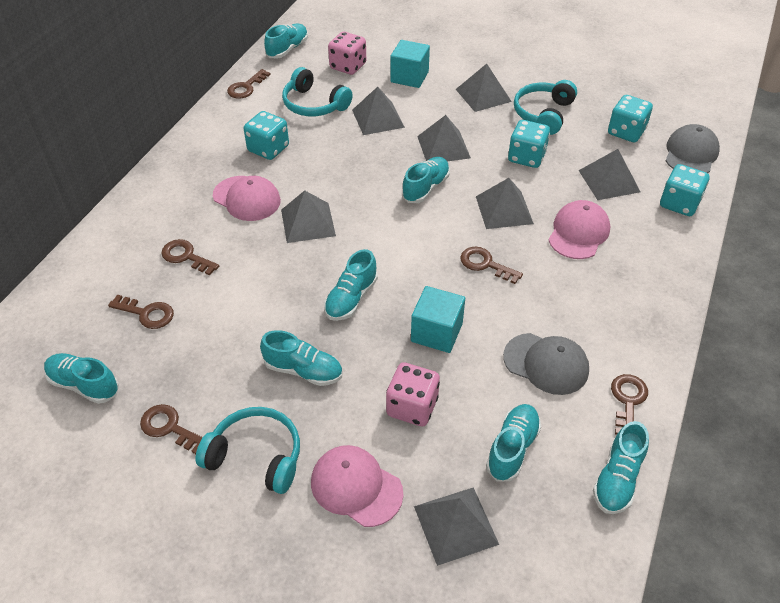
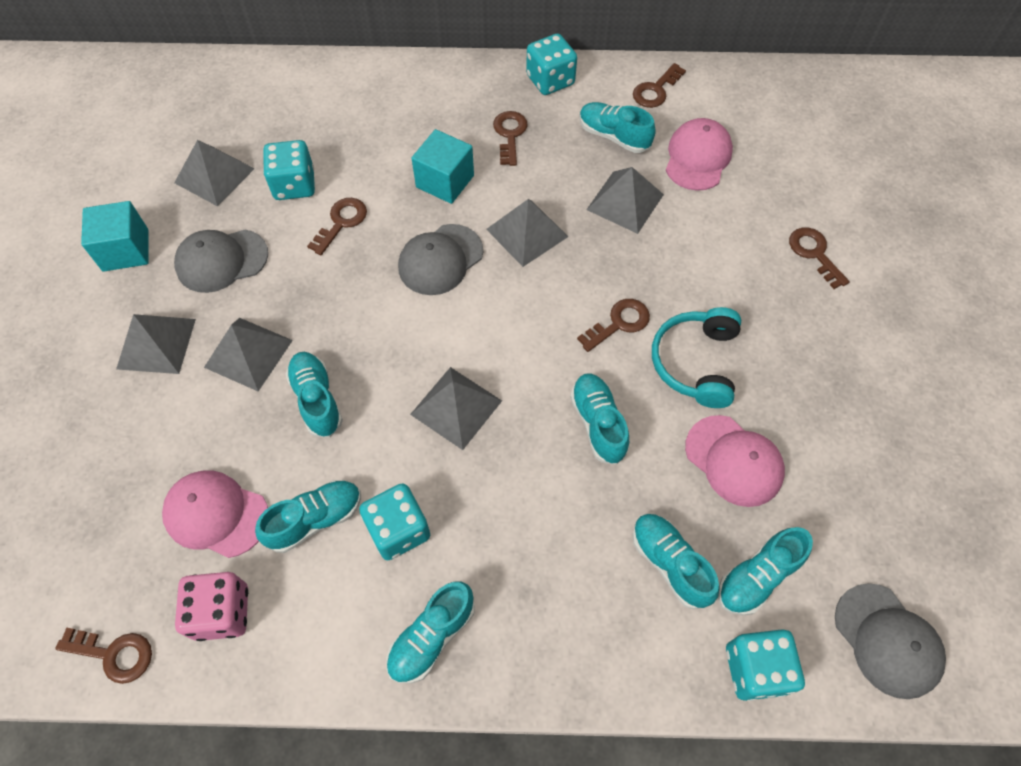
grey cap: 2 -> 3
grey pyramid: 7 -> 6
pink dice: 2 -> 1
turquoise headphones: 3 -> 1

